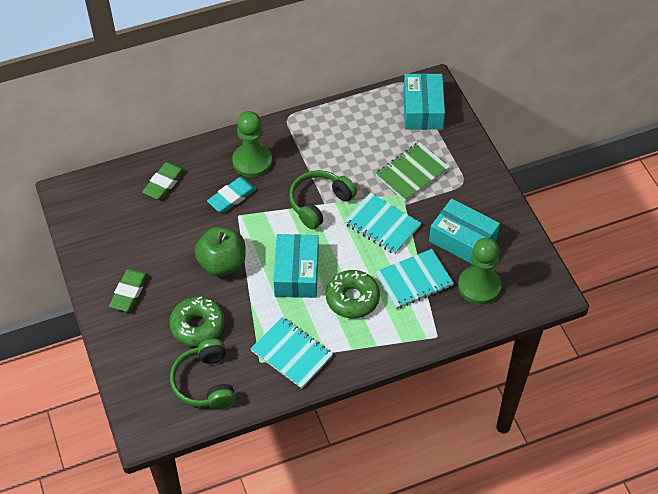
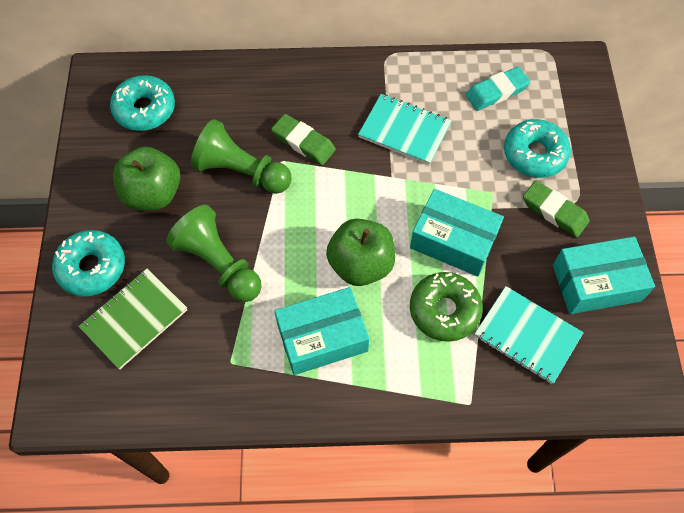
green apple: 1 -> 2
green donut: 2 -> 1
green headphones: 2 -> 0
turquoise donut: 0 -> 3
turquoise notebook: 3 -> 2

